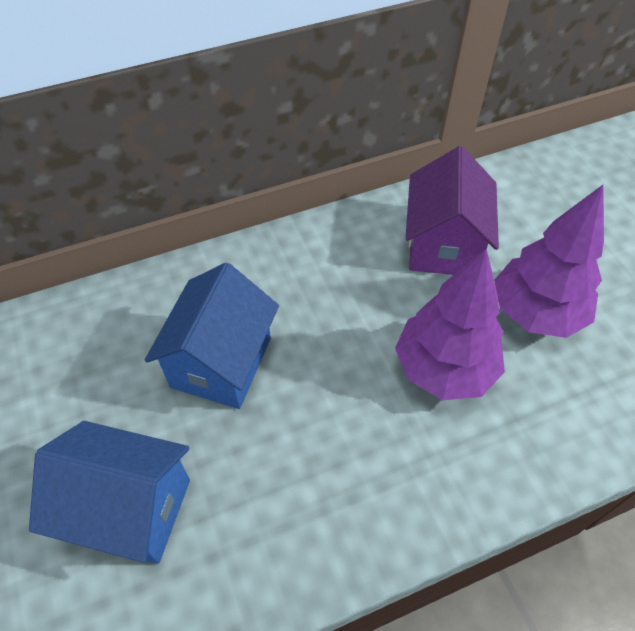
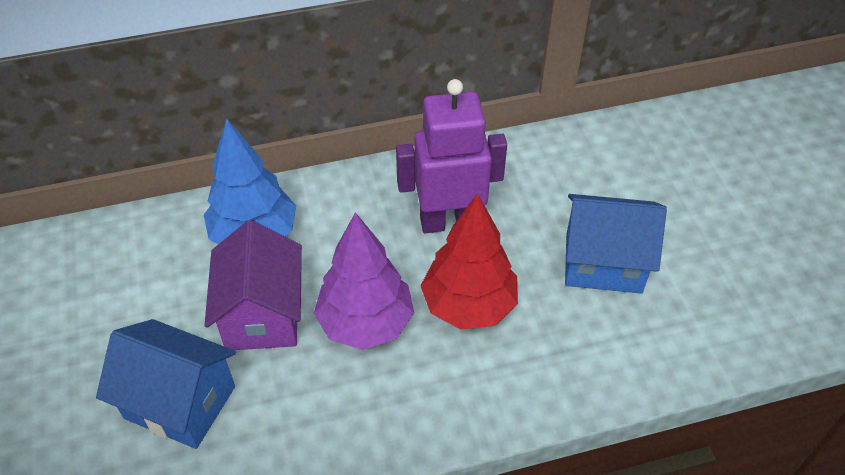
blue tree: 0 -> 1
purple robot: 0 -> 1
purple tree: 2 -> 1
red tree: 0 -> 1

